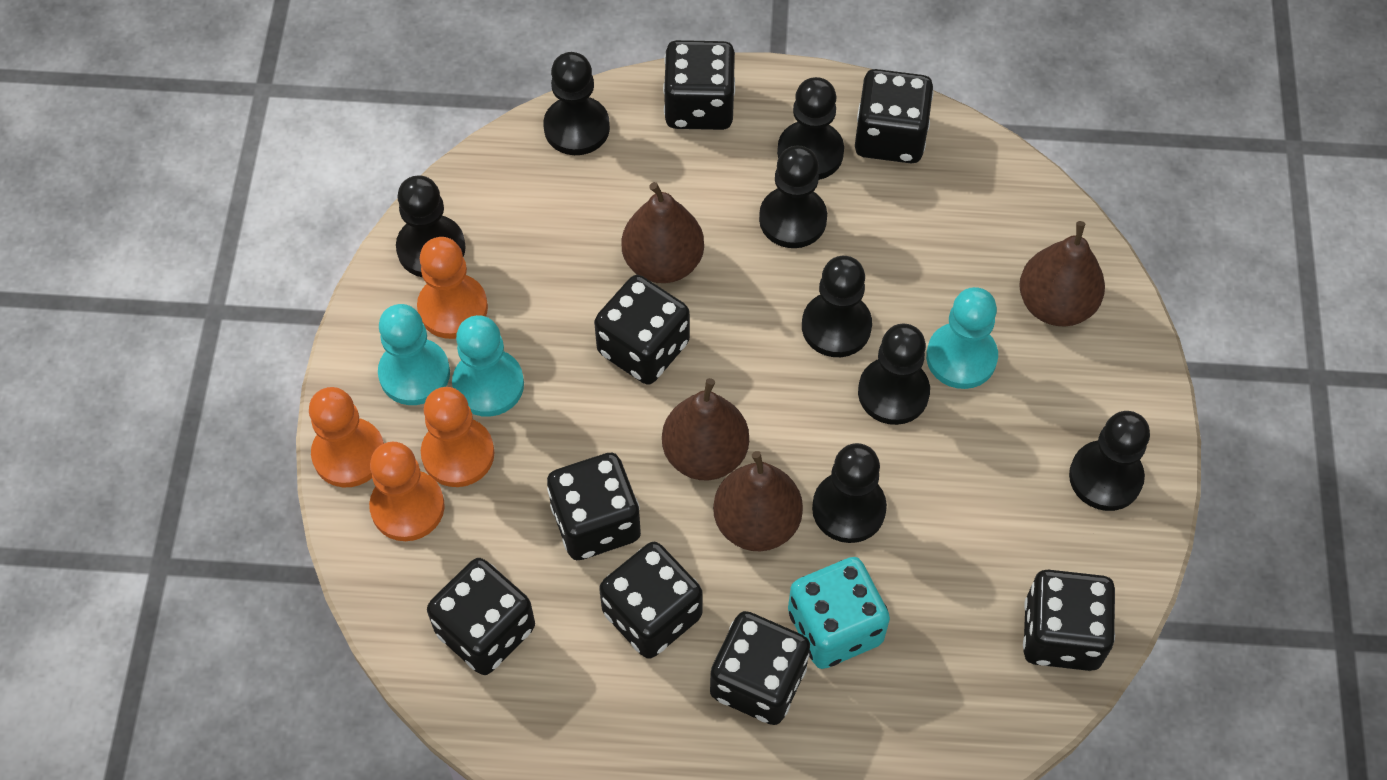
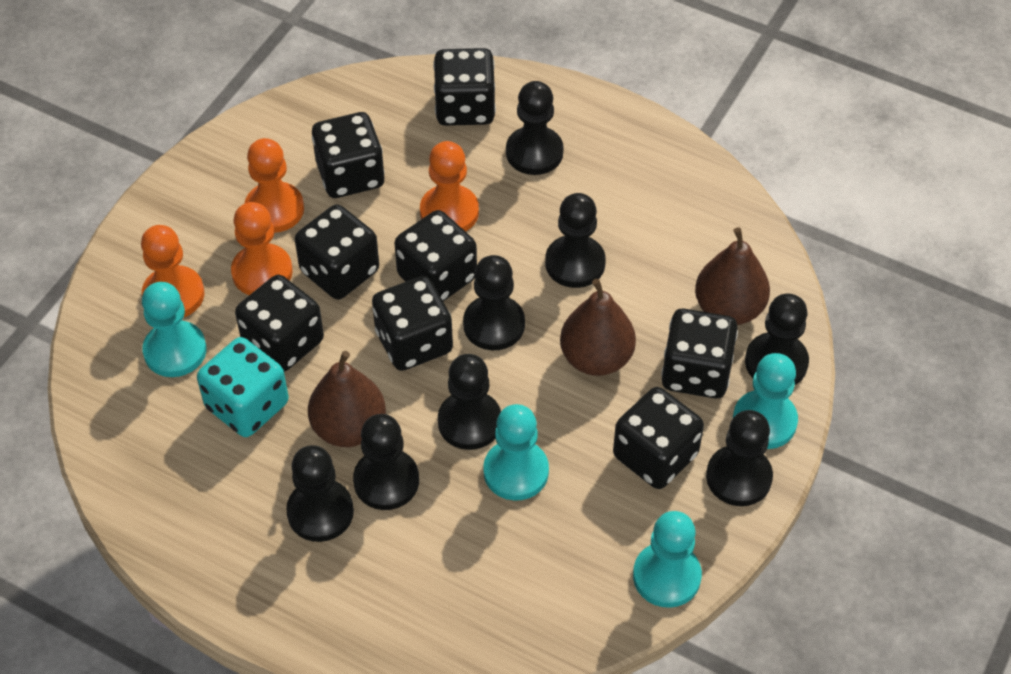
brown pear: 4 -> 3
turquoise pawn: 3 -> 4

